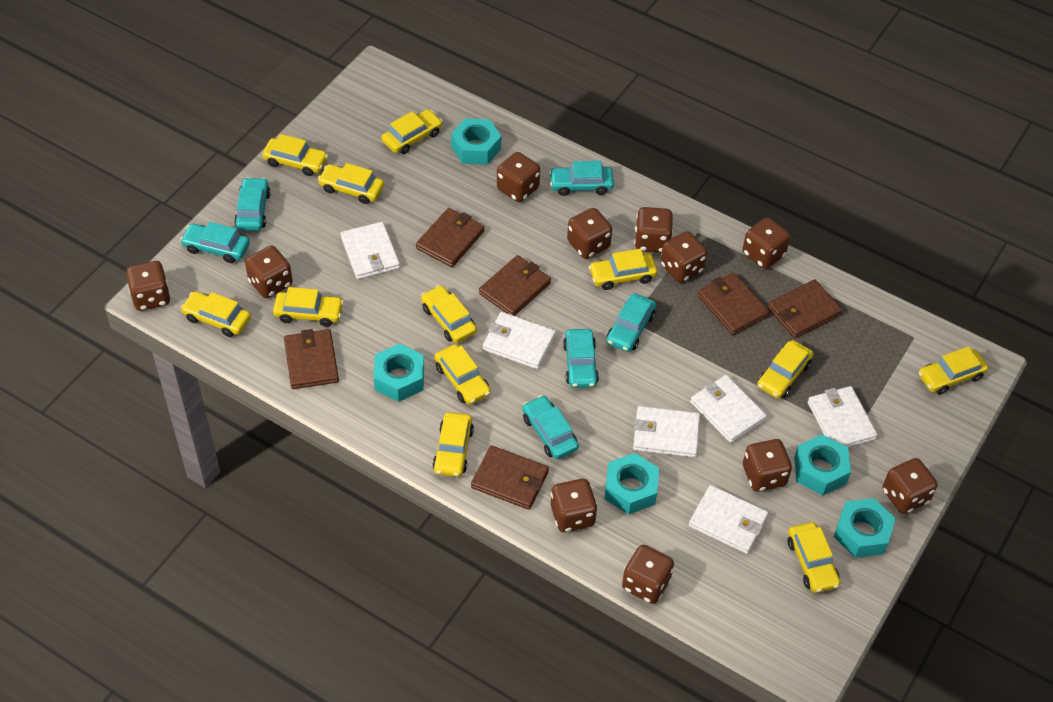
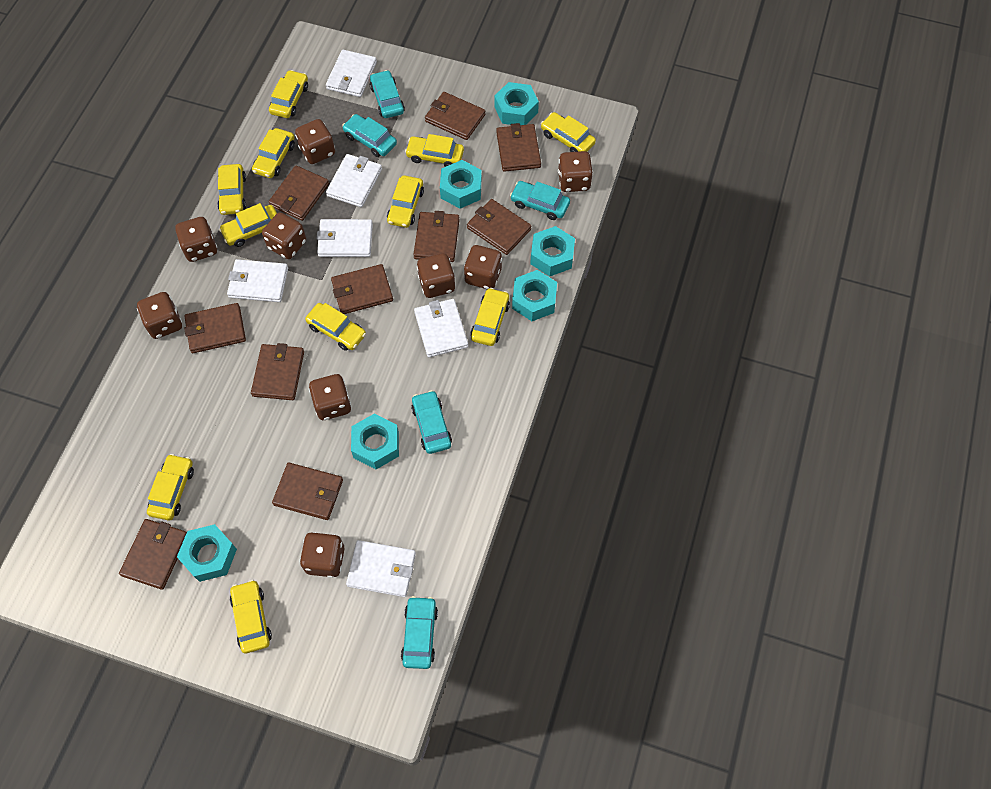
brown dice: 11 -> 9
brown wallet: 6 -> 10
turquoise car: 6 -> 5
turquoise nut: 5 -> 6
yellow car: 12 -> 11

